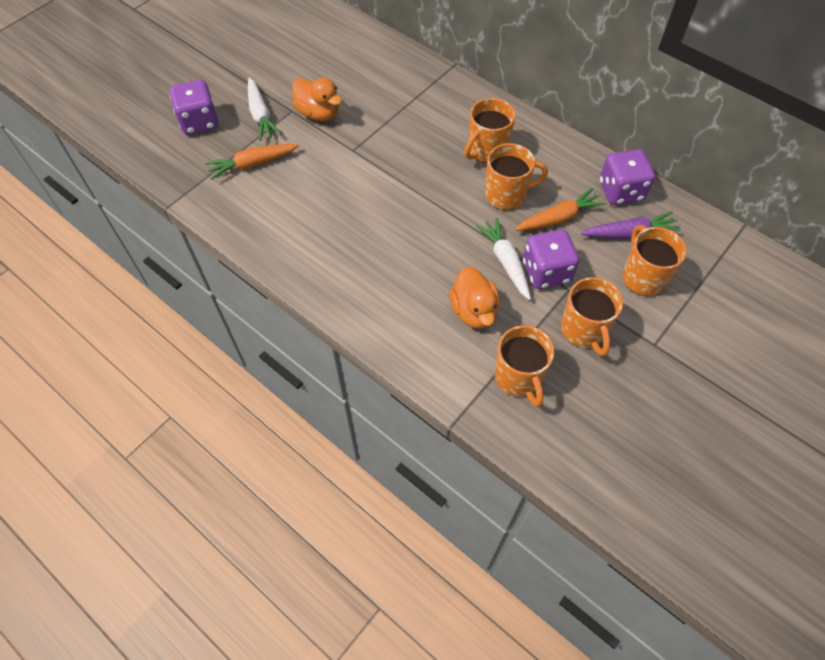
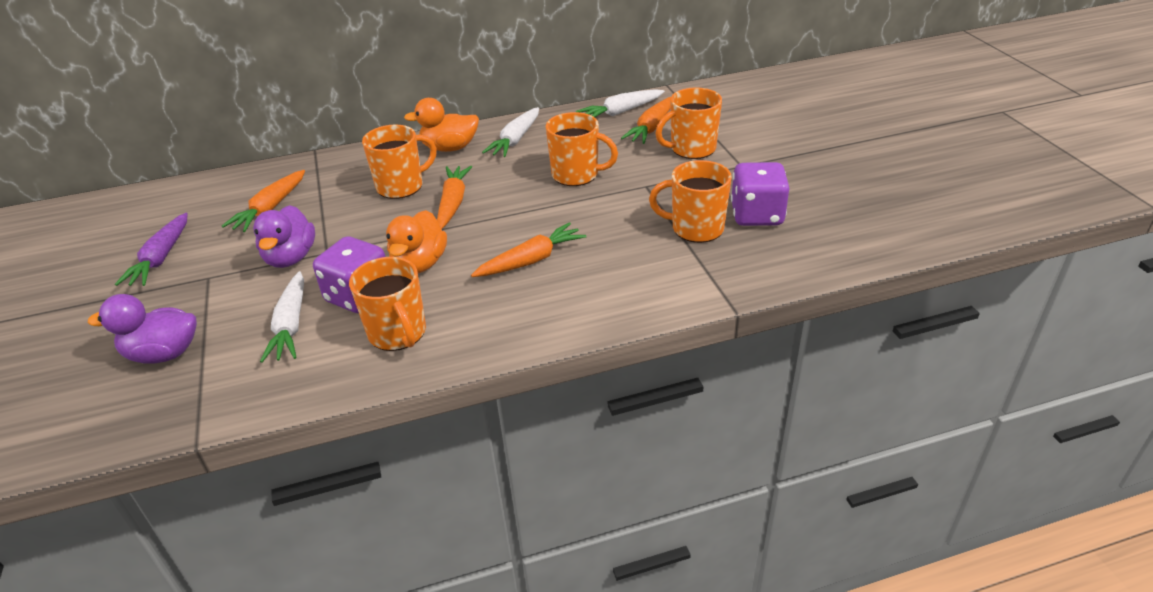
orange carrot: 2 -> 4
purple dice: 3 -> 2
purple duck: 0 -> 2
white carrot: 2 -> 3

